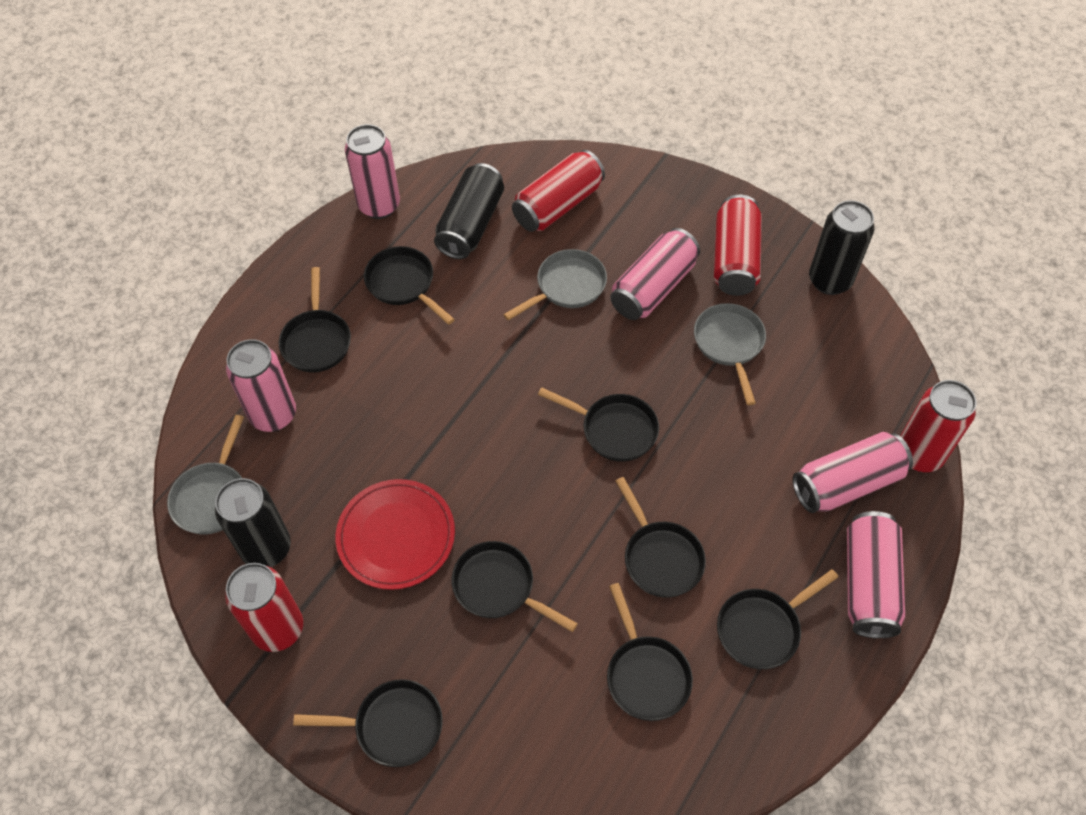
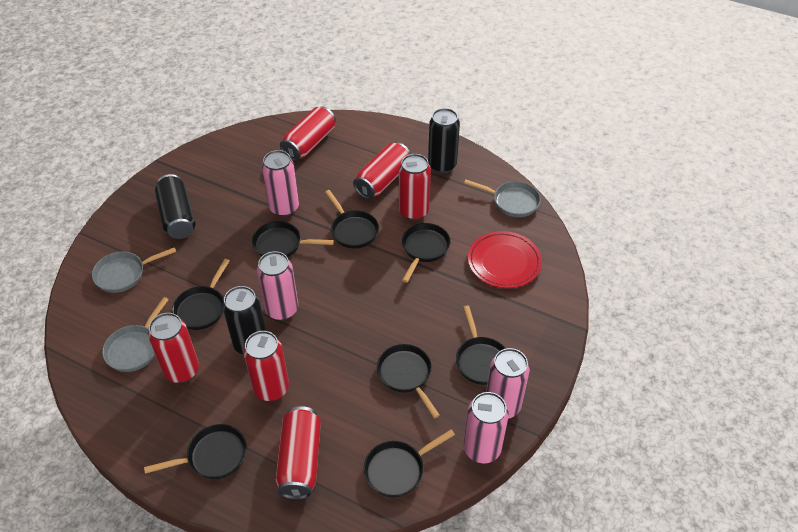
pink can: 5 -> 4
red can: 4 -> 6

